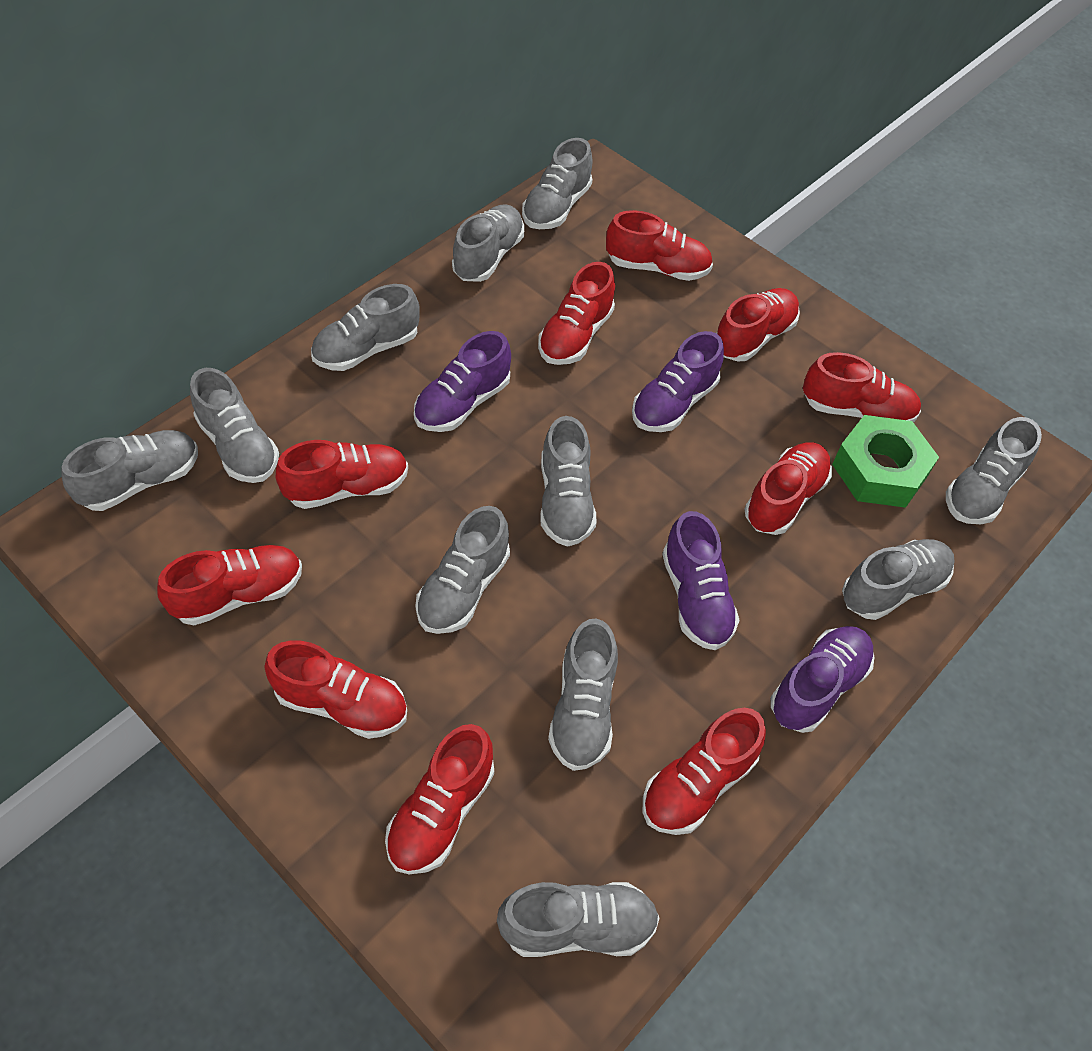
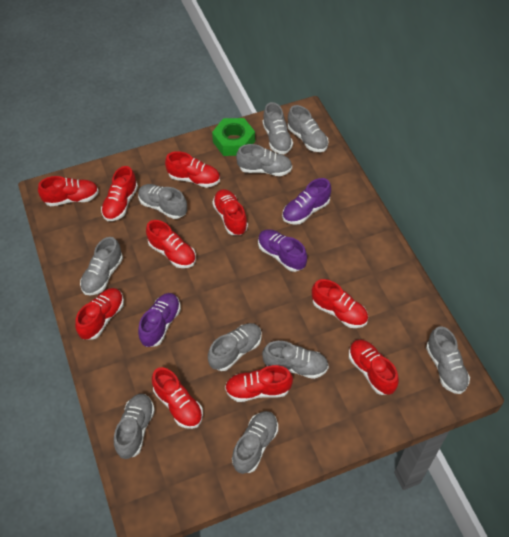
grey shoe: 11 -> 10
purple shoe: 4 -> 3

